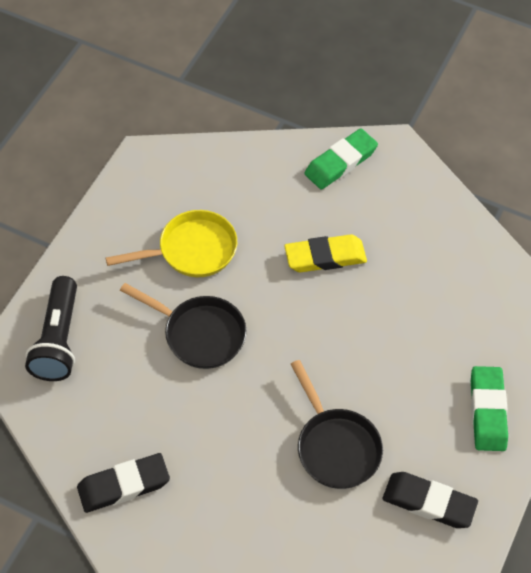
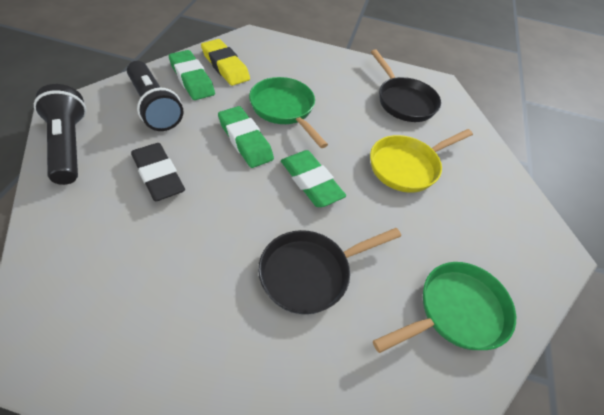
black eraser: 2 -> 1
black flashlight: 1 -> 2
green eraser: 2 -> 3
green pan: 0 -> 2

